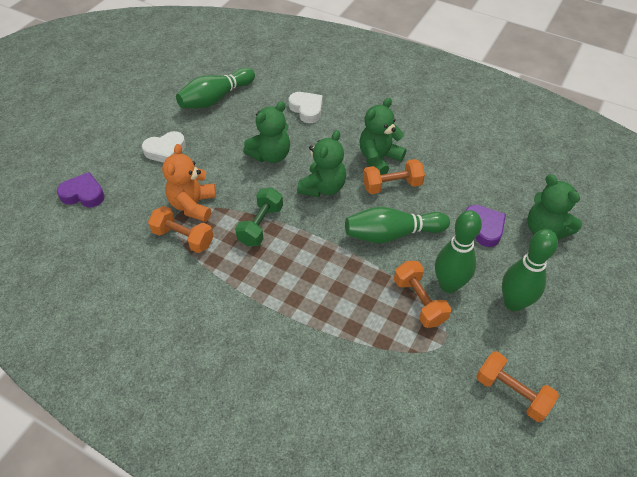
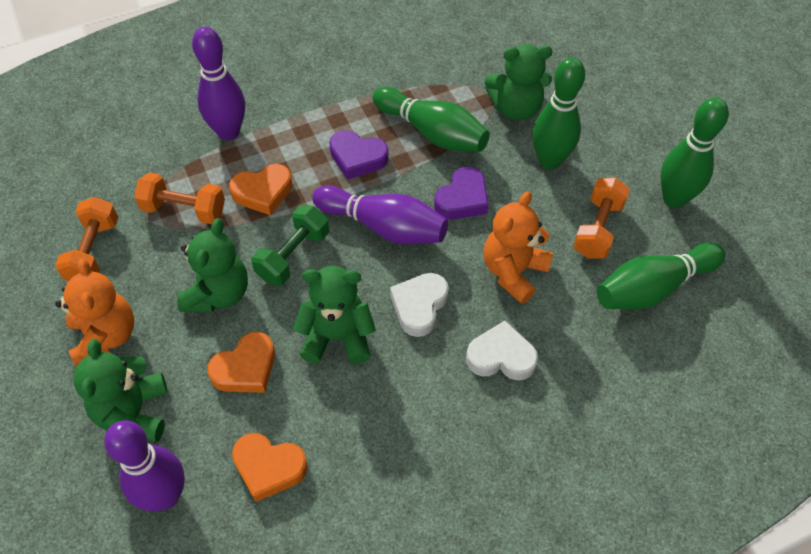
orange dumbbell: 4 -> 3
orange heart: 0 -> 3
orange teddy bear: 1 -> 2
purple bowling pin: 0 -> 3

